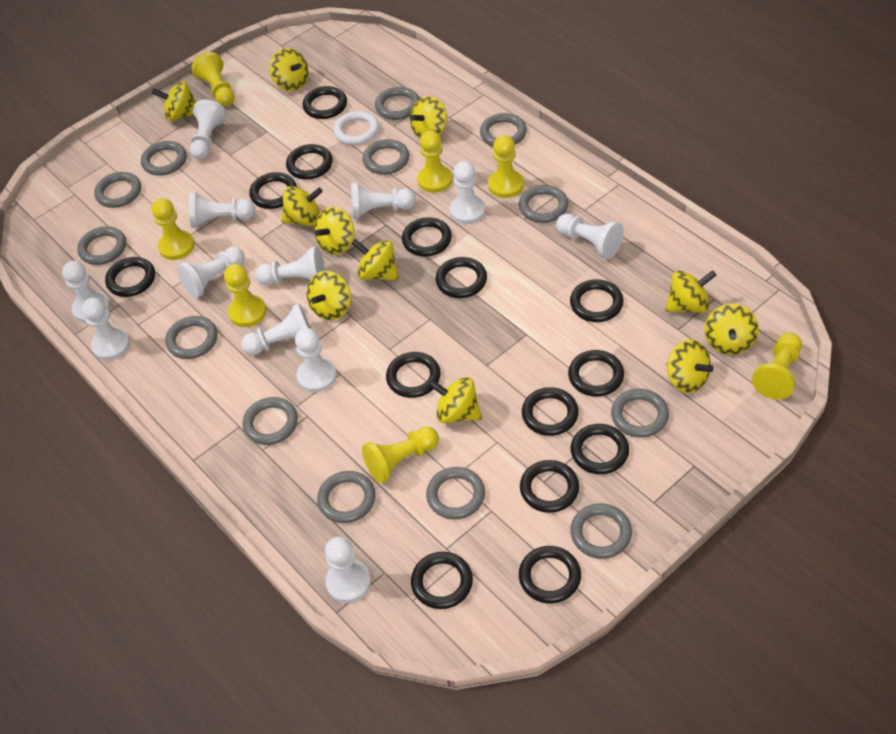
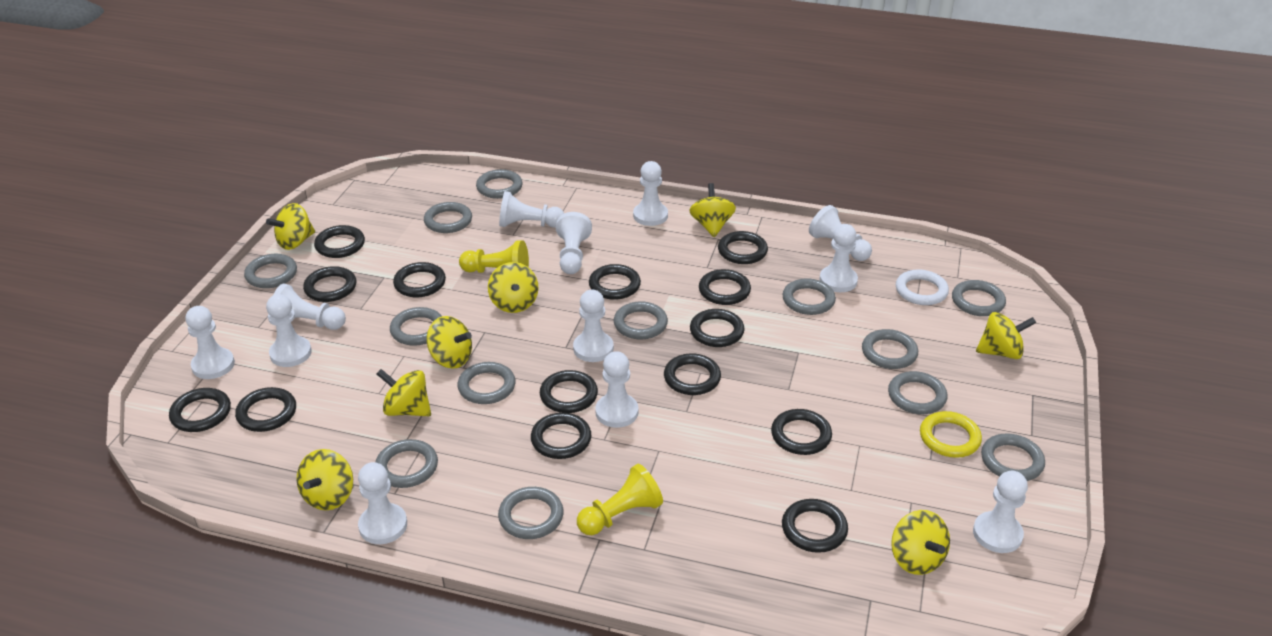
yellow pawn: 7 -> 2
yellow ring: 0 -> 1
yellow spinning top: 11 -> 8

